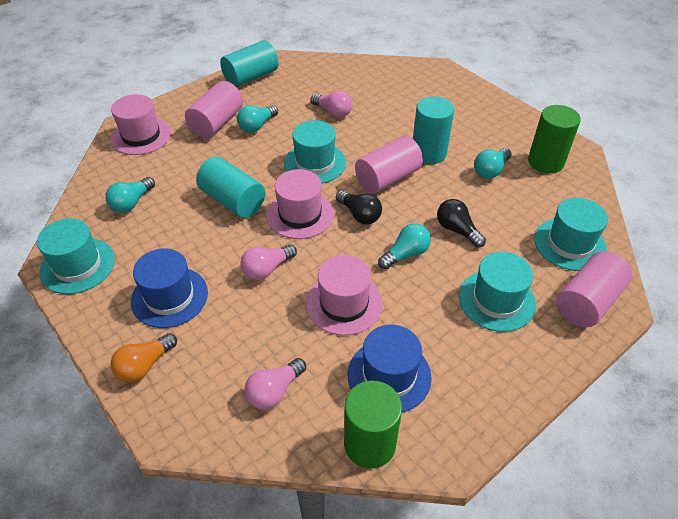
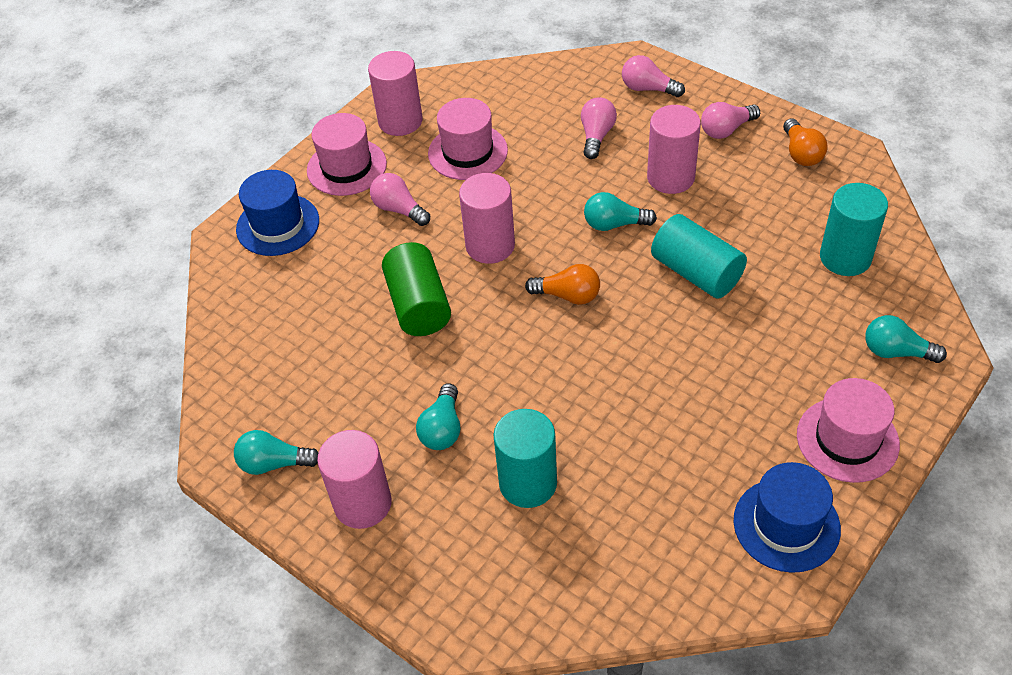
black light bulb: 2 -> 0
green cylinder: 2 -> 1
orange light bulb: 1 -> 2
pink cylinder: 3 -> 4
pink light bulb: 3 -> 4
turquoise hat: 4 -> 0

